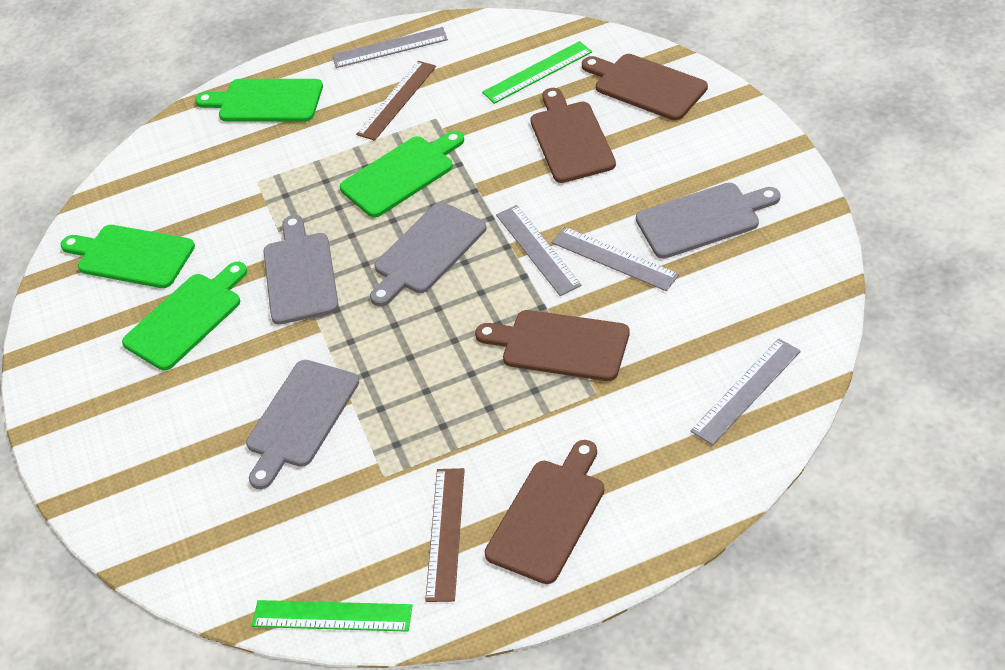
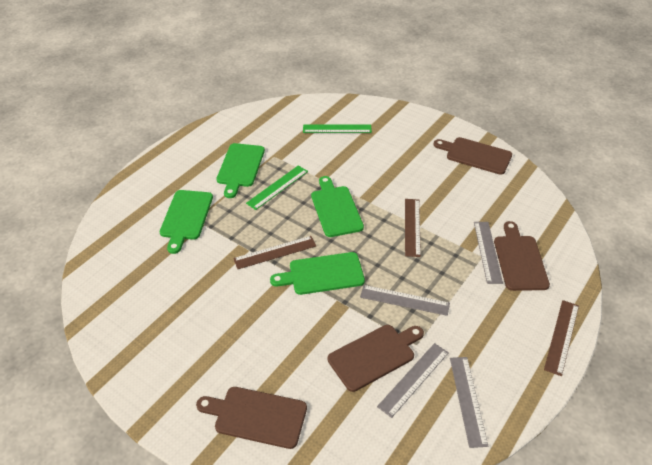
brown ruler: 2 -> 3
grey cutting board: 4 -> 0

